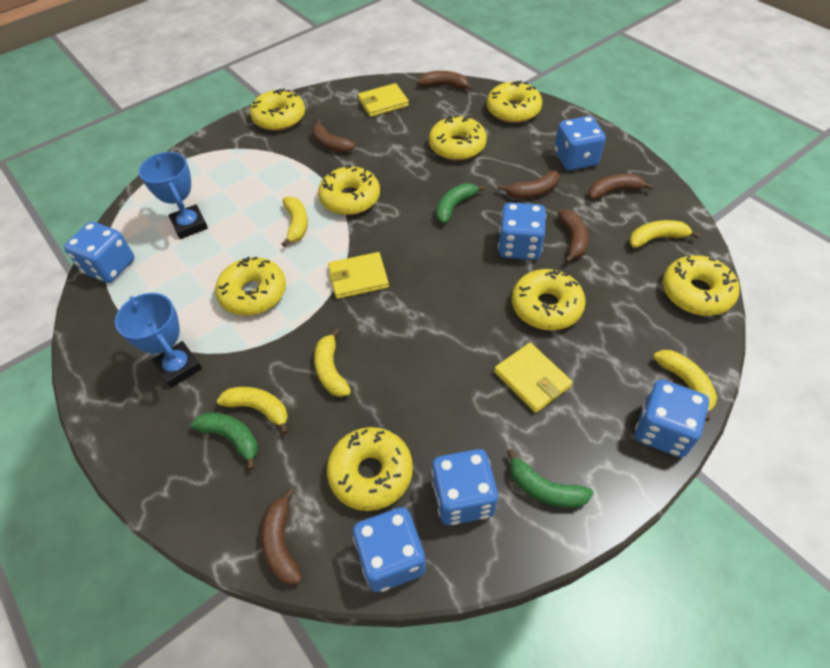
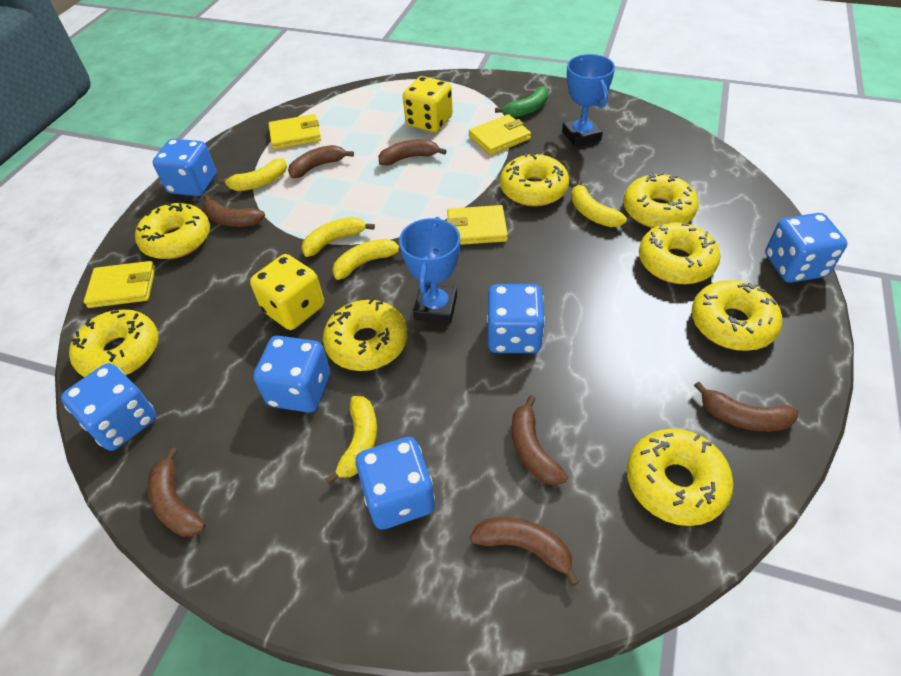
brown banana: 6 -> 7
green banana: 3 -> 1
yellow dice: 0 -> 2
yellow wallet: 3 -> 4

